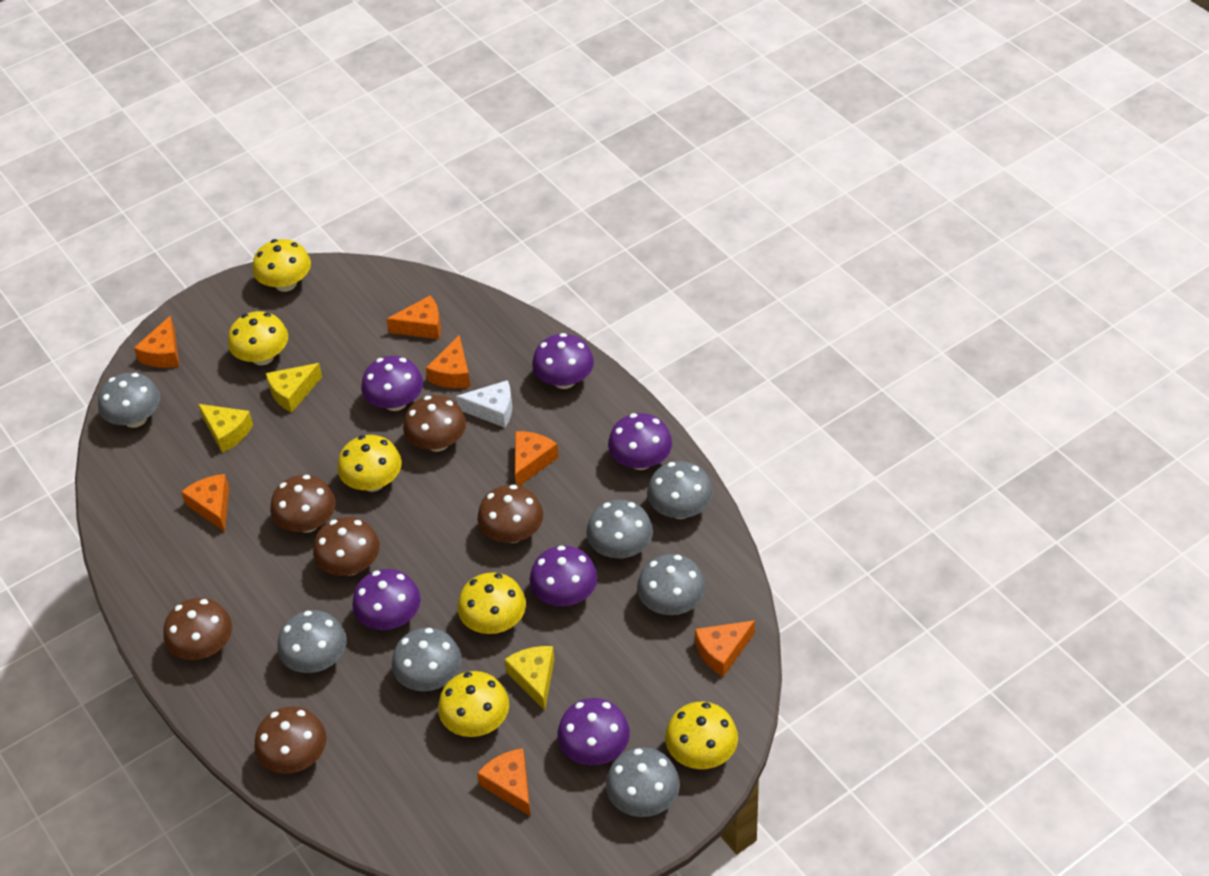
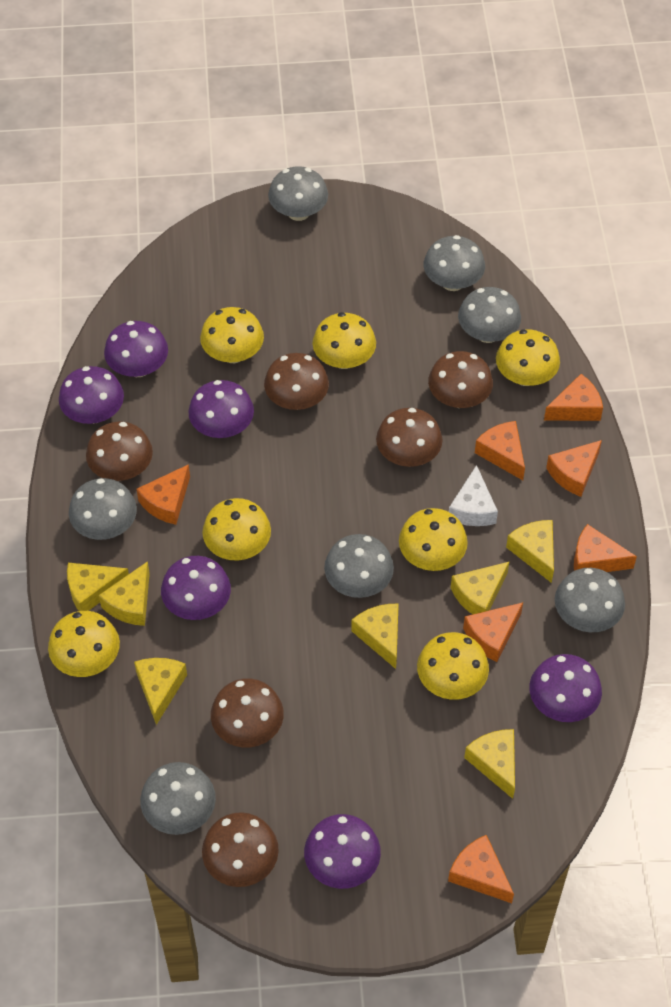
yellow cheese: 3 -> 7
yellow mushroom: 6 -> 7

